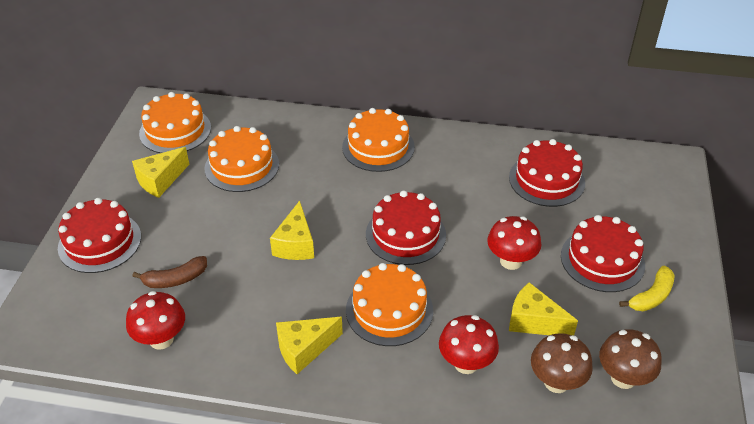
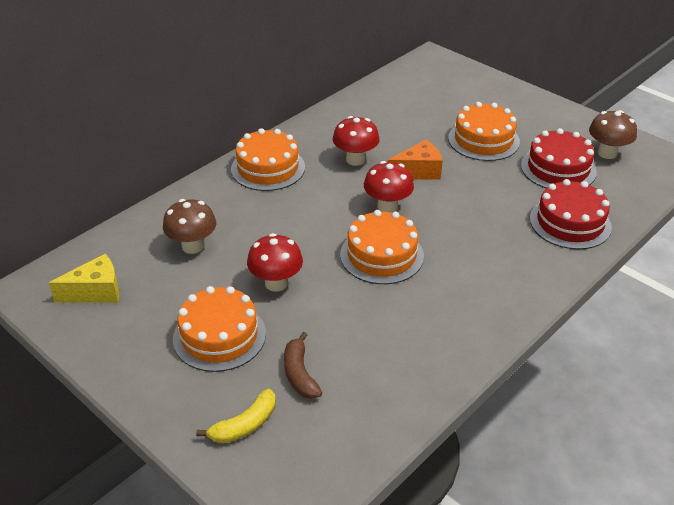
orange cheese: 0 -> 1
red cake: 4 -> 2
yellow cheese: 4 -> 1

